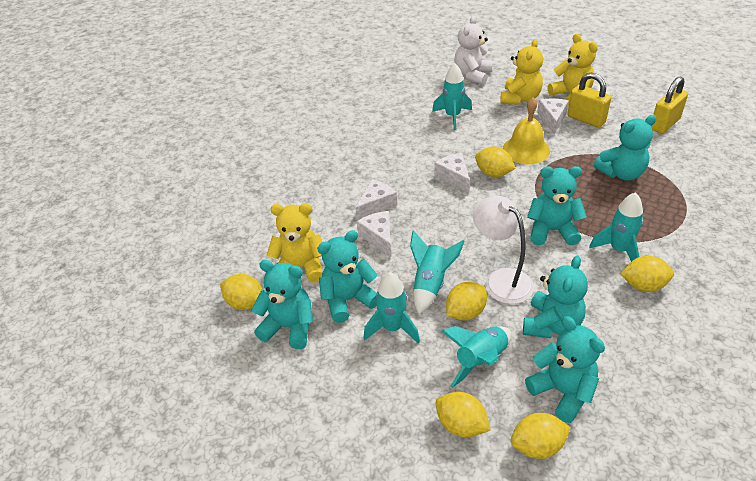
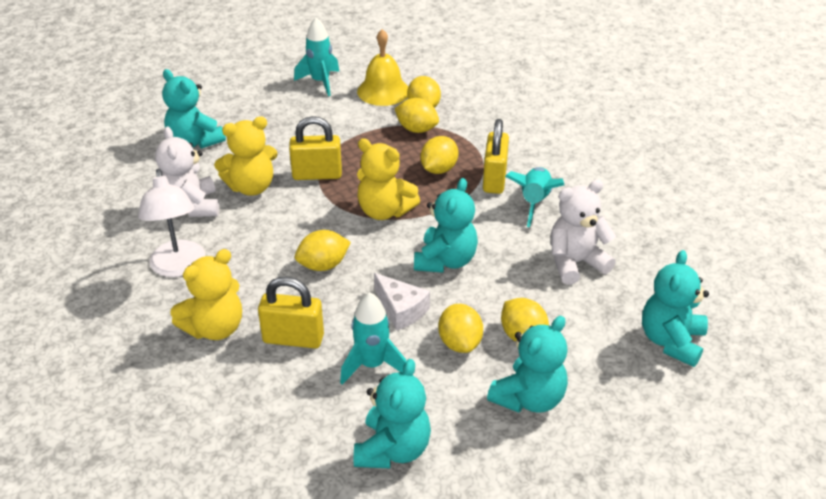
turquoise rocket: 5 -> 3
turquoise teddy bear: 6 -> 5
white cheese: 4 -> 1
white teddy bear: 1 -> 2
yellow padlock: 2 -> 3

